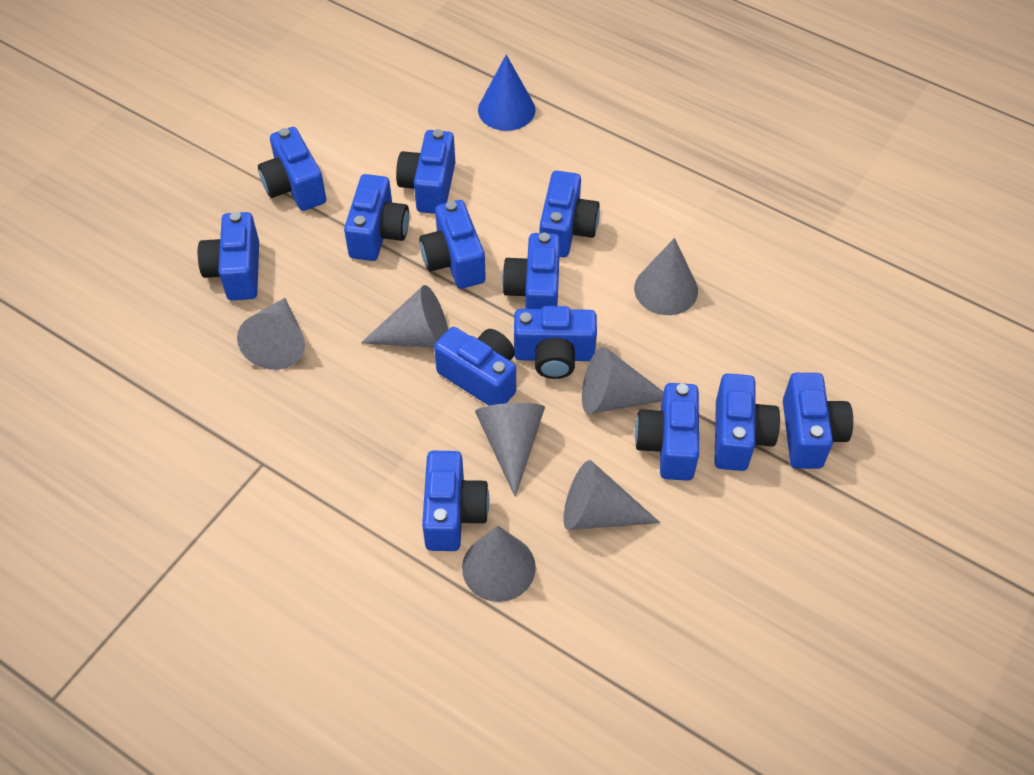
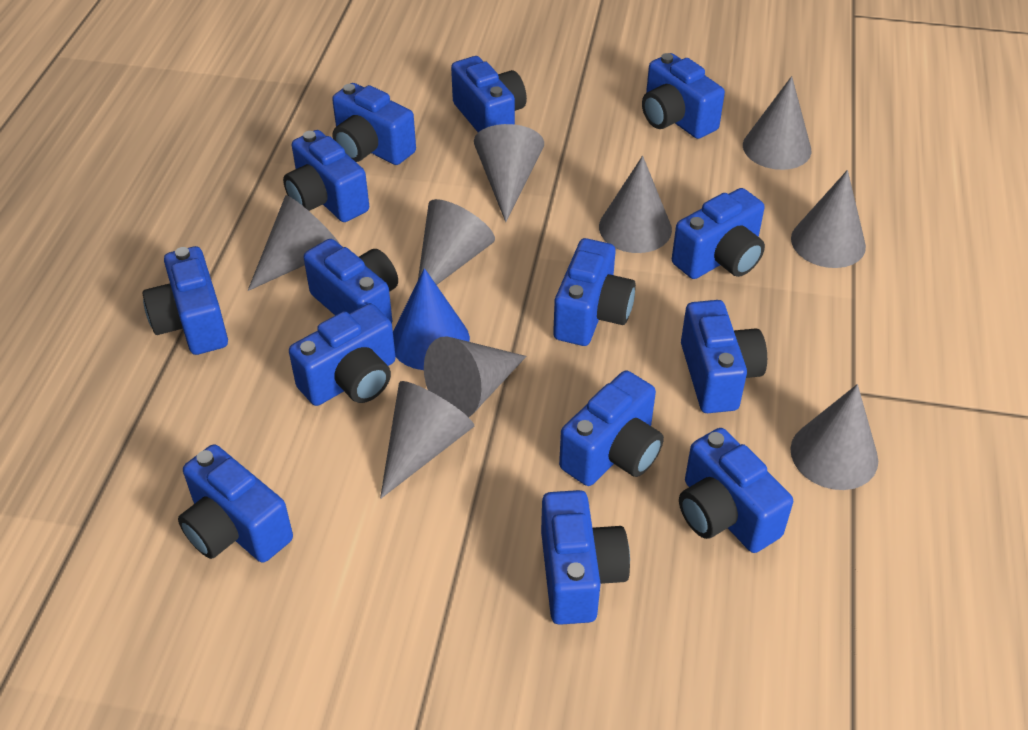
blue camera: 13 -> 14
grey cone: 7 -> 9

